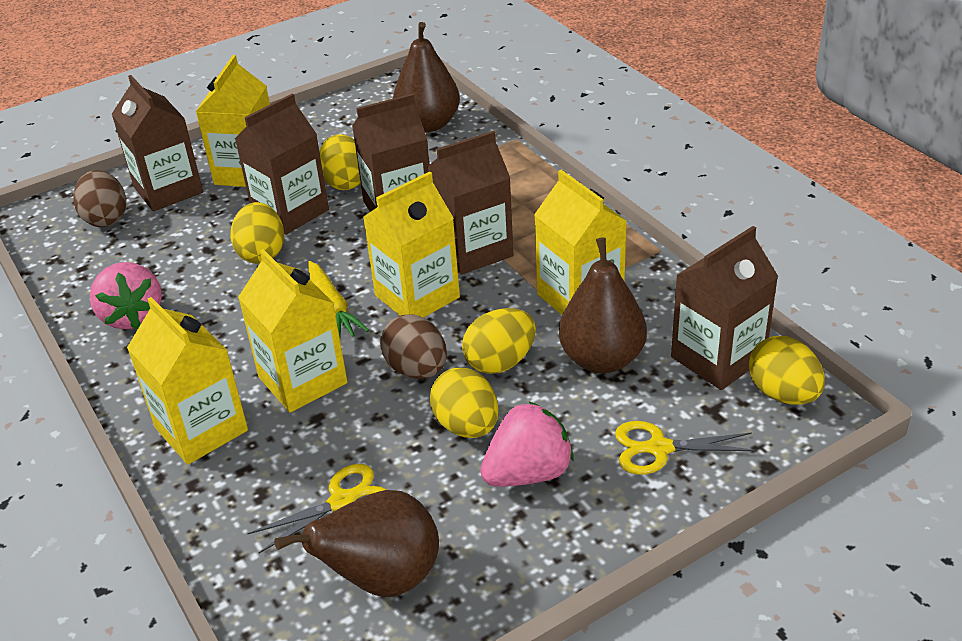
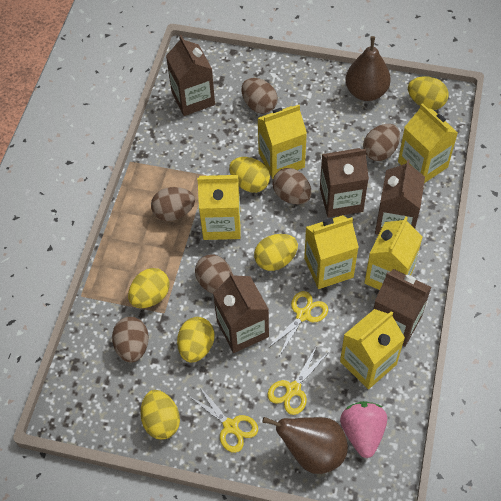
brown egg: 2 -> 6
brown pear: 3 -> 2
pink strawberry: 2 -> 1
yellow carrot: 1 -> 0
yellow carton: 5 -> 6
yellow egg: 5 -> 6
yellow scissors: 2 -> 3

